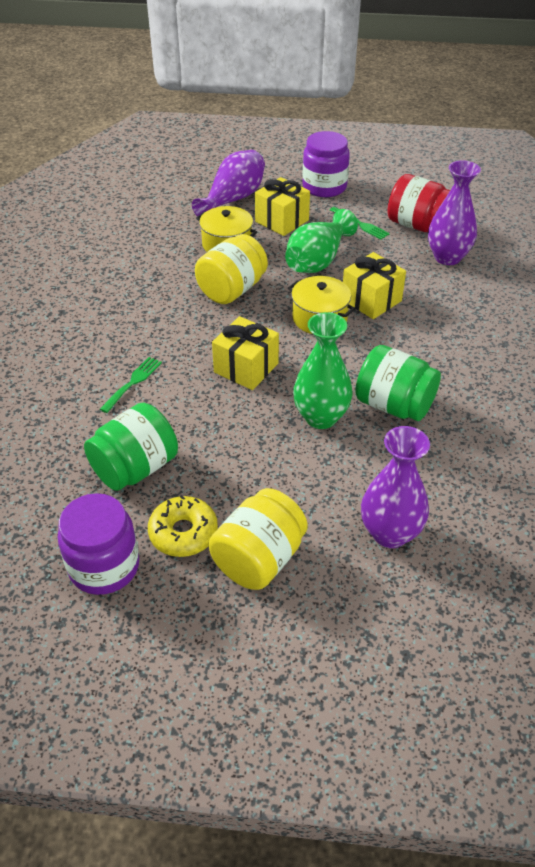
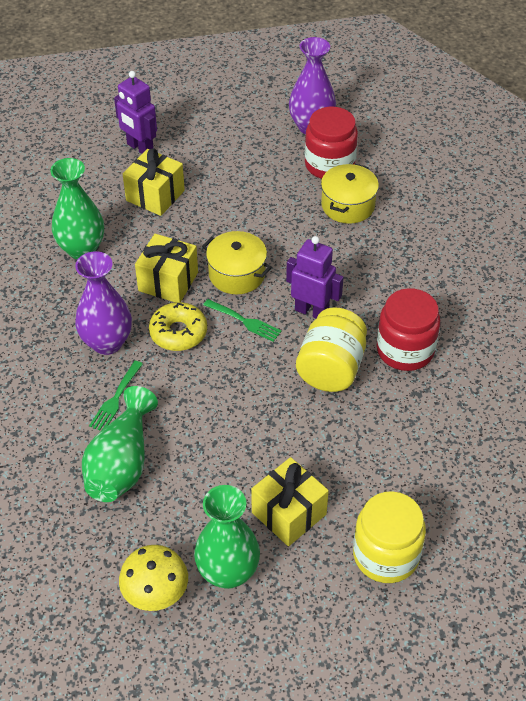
green jar: 2 -> 0
green vase: 2 -> 3
purple jar: 2 -> 0
purple robot: 0 -> 2
purple vase: 3 -> 2
red jar: 1 -> 2
yellow mushroom: 0 -> 1

